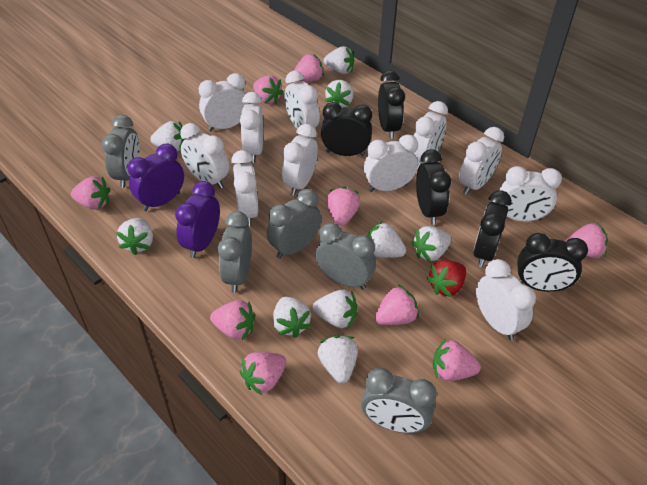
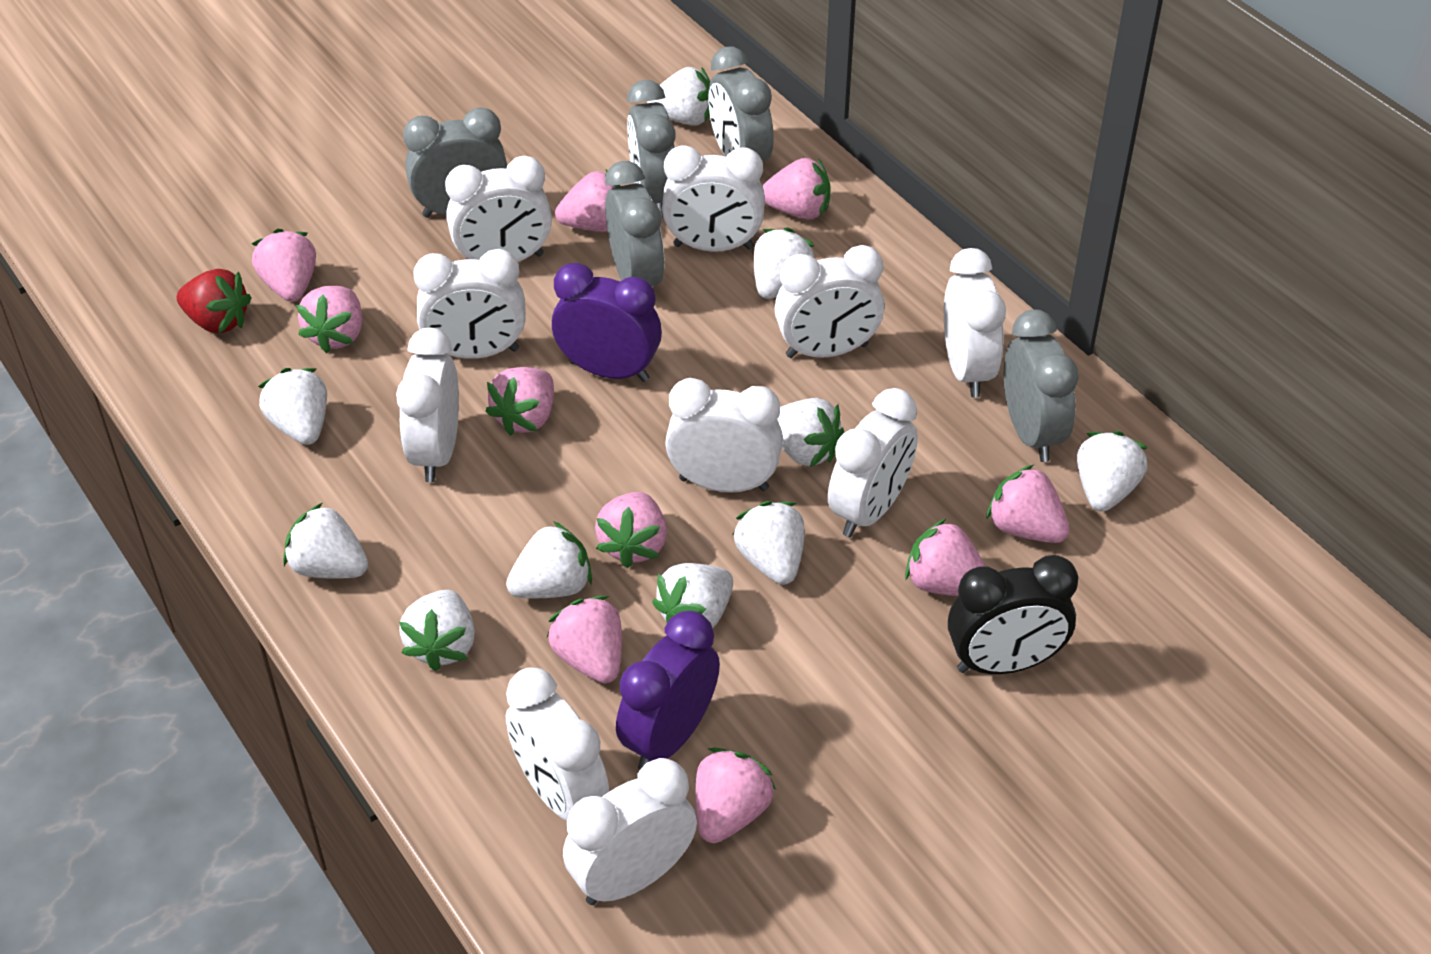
black clock: 5 -> 1
pink strawberry: 9 -> 10
white clock: 11 -> 10
white strawberry: 9 -> 10

